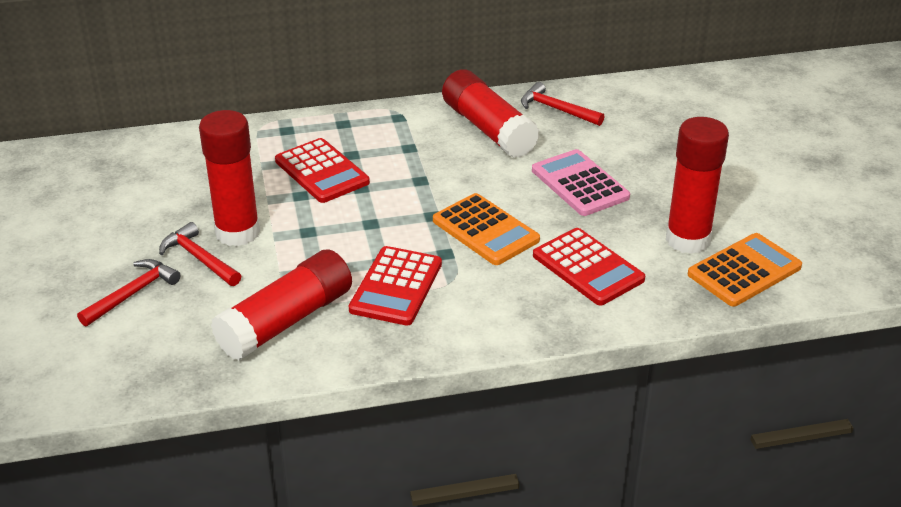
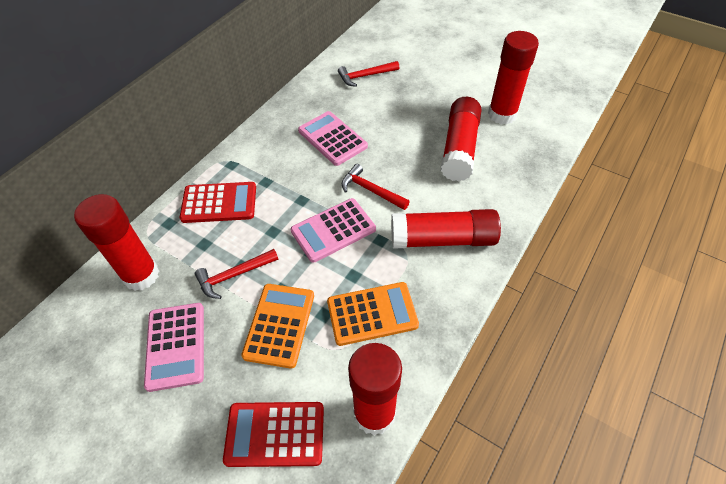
pink calculator: 1 -> 3
red calculator: 3 -> 2
red glue stick: 4 -> 5

